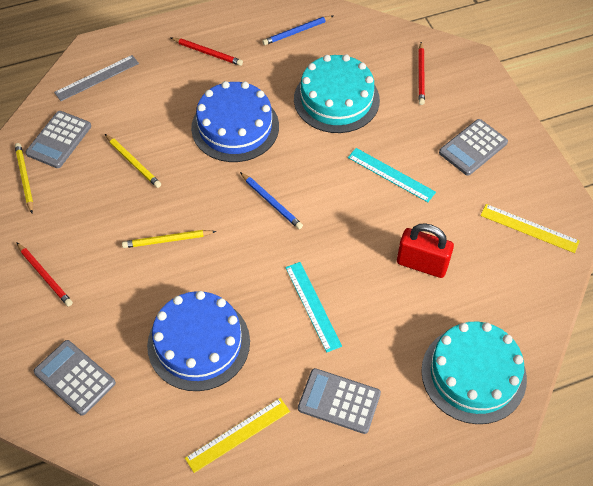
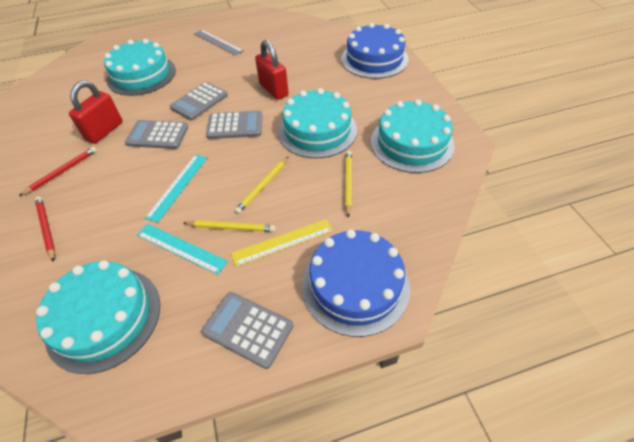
blue pencil: 2 -> 0
red padlock: 1 -> 2
red pencil: 3 -> 2
turquoise cake: 2 -> 4
yellow ruler: 2 -> 1

